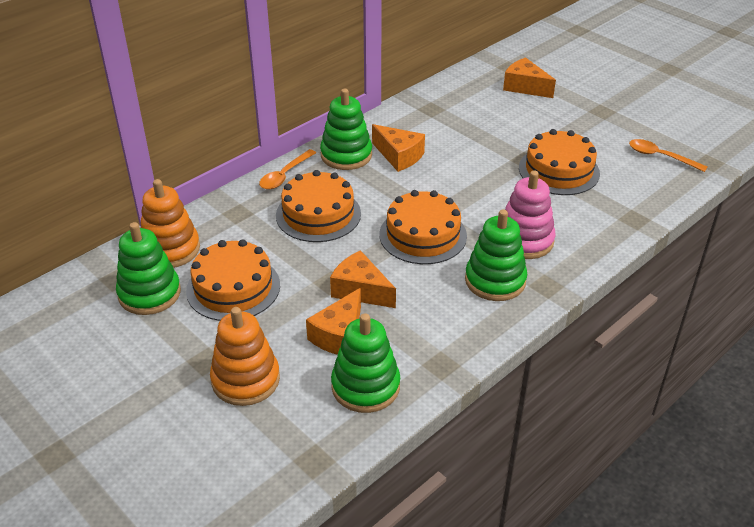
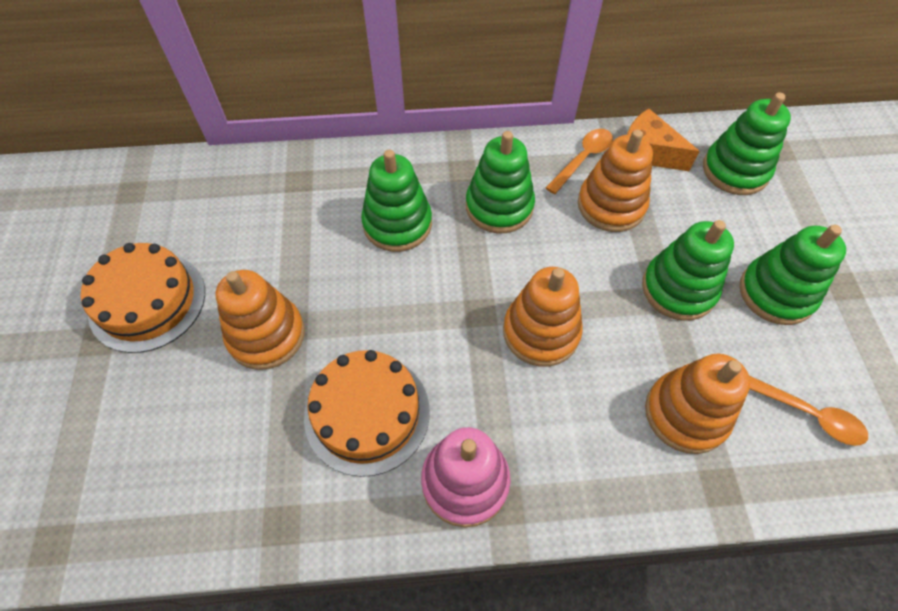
green stacking toy: 4 -> 5
orange cake: 4 -> 2
orange cheese: 4 -> 1
orange stacking toy: 2 -> 4

